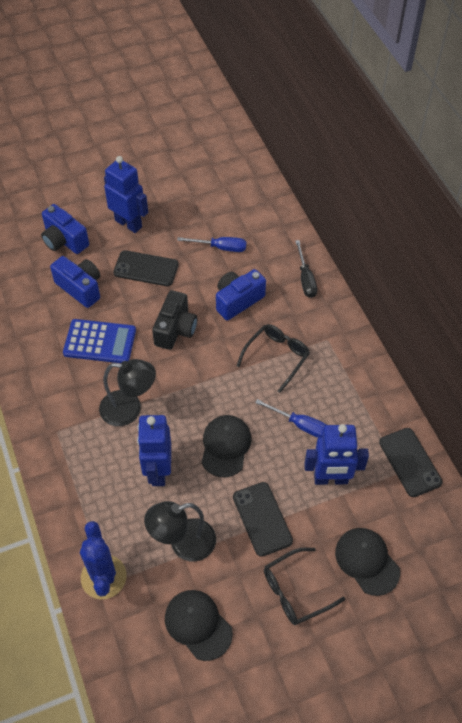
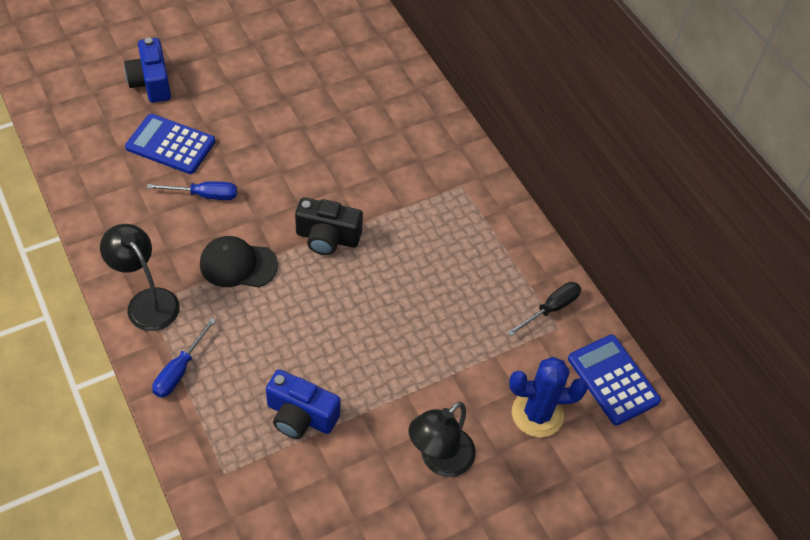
black cap: 3 -> 1
black glasses: 2 -> 0
black phone: 3 -> 0
blue calculator: 1 -> 2
blue camera: 3 -> 2
blue robot: 3 -> 0

